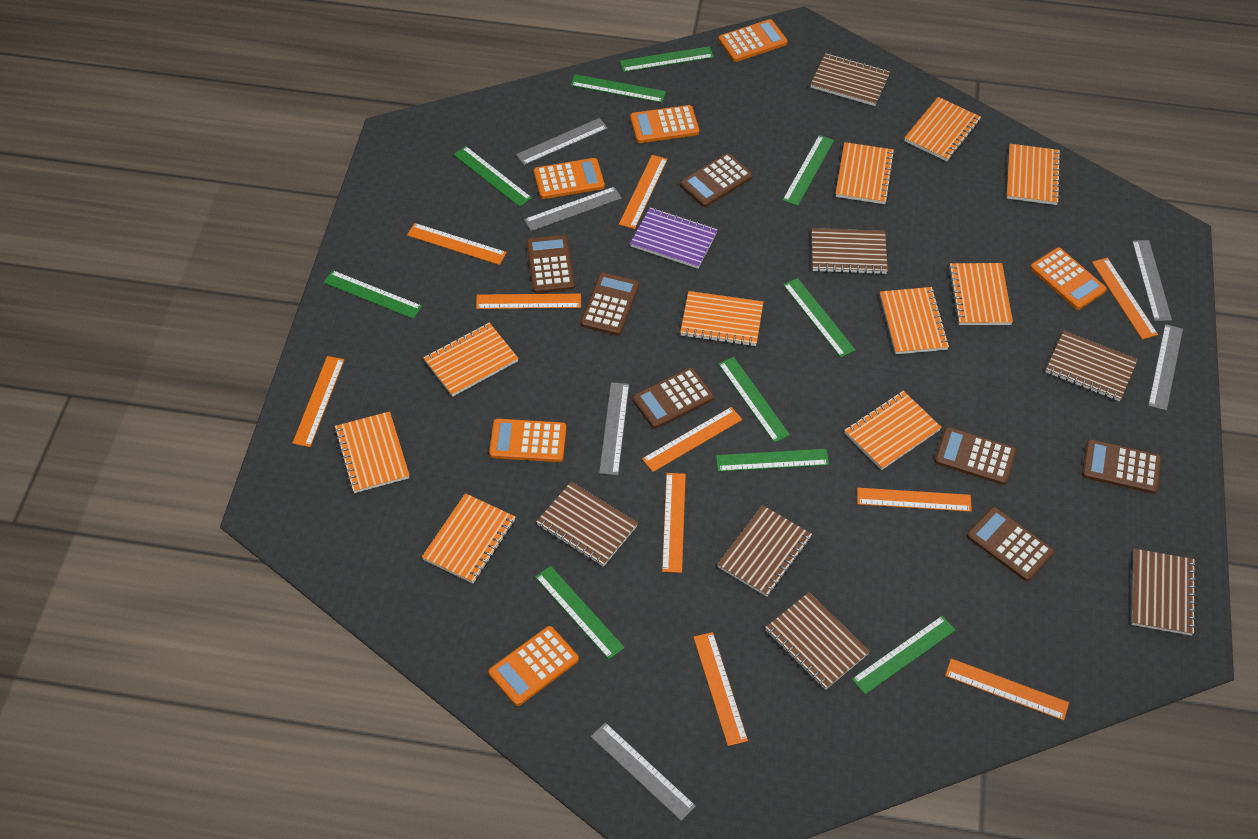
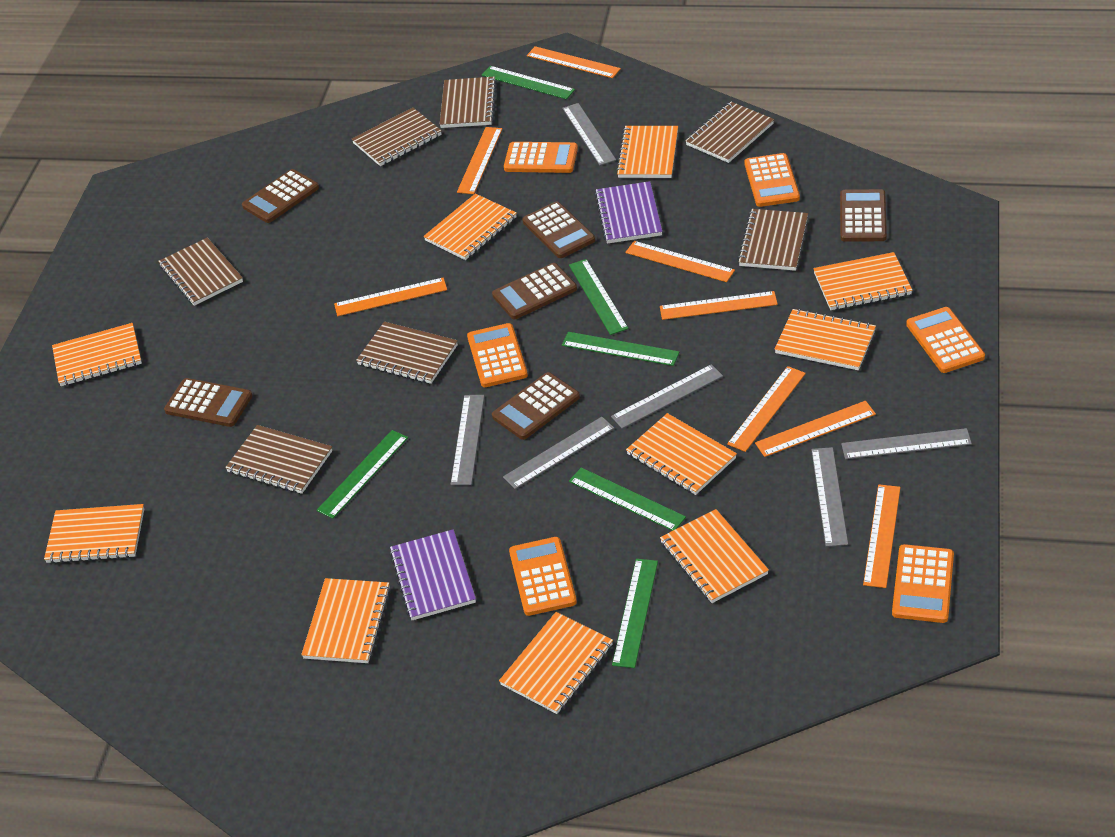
brown calculator: 7 -> 6
green ruler: 10 -> 6
orange ruler: 10 -> 8
purple notebook: 1 -> 2

